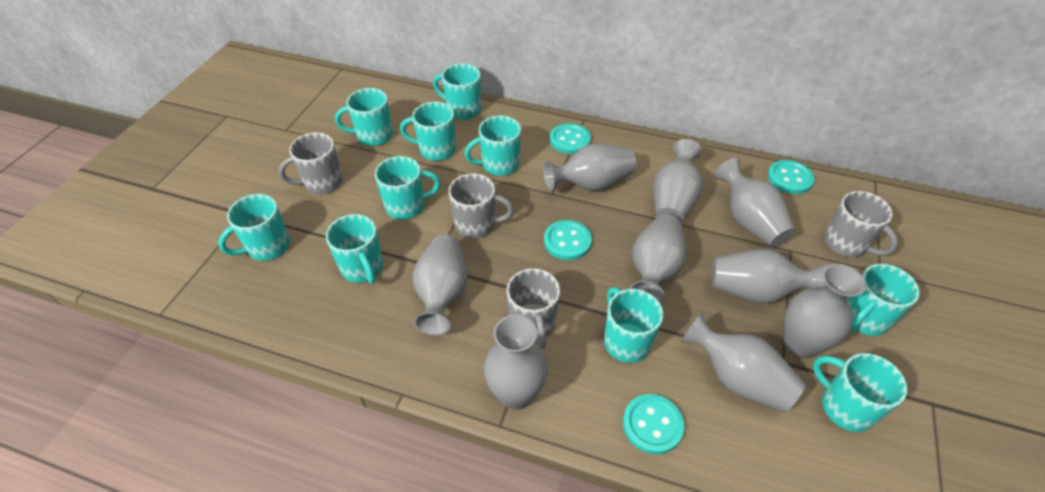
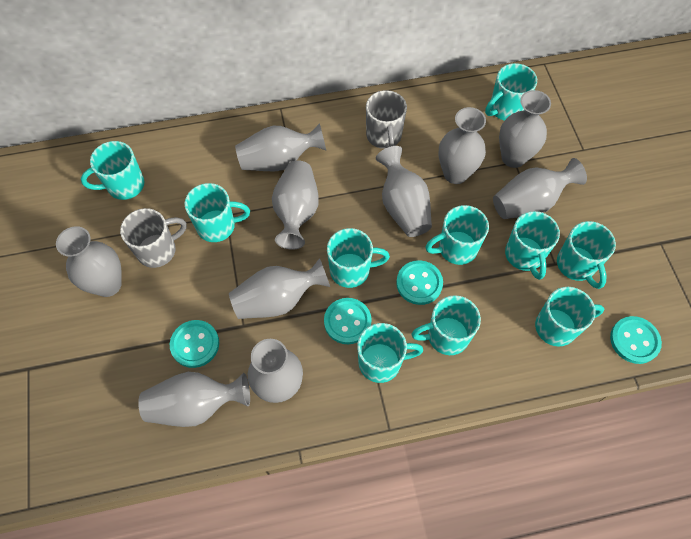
grey mug: 4 -> 2
grey vase: 9 -> 10

